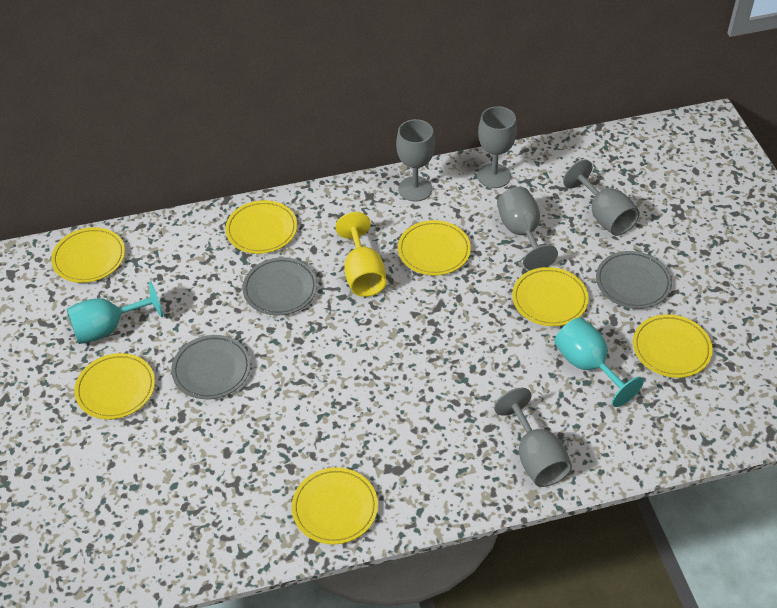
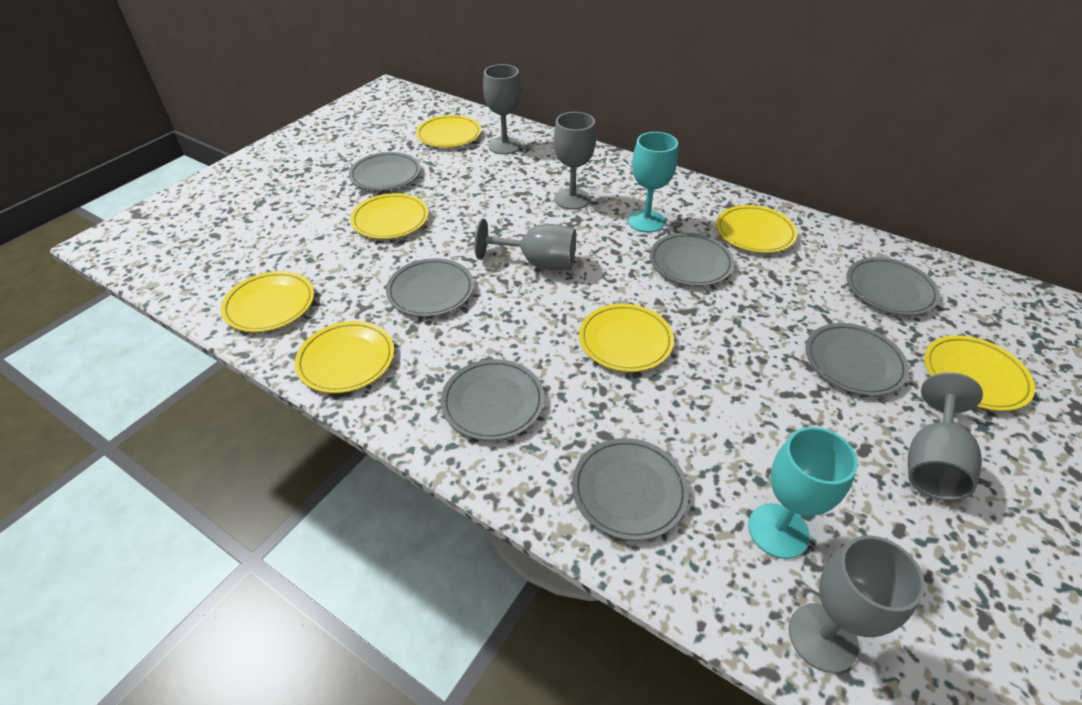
grey plate: 3 -> 7
yellow goblet: 1 -> 0

